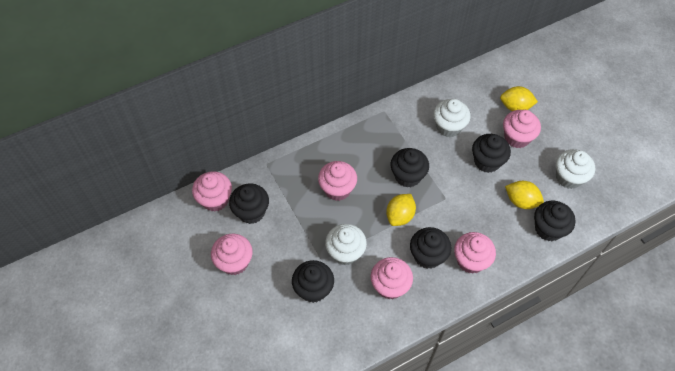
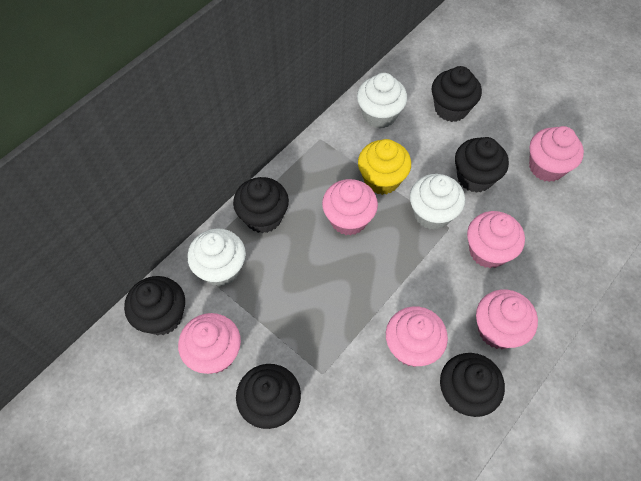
yellow cupcake: 0 -> 1
yellow lemon: 3 -> 0

